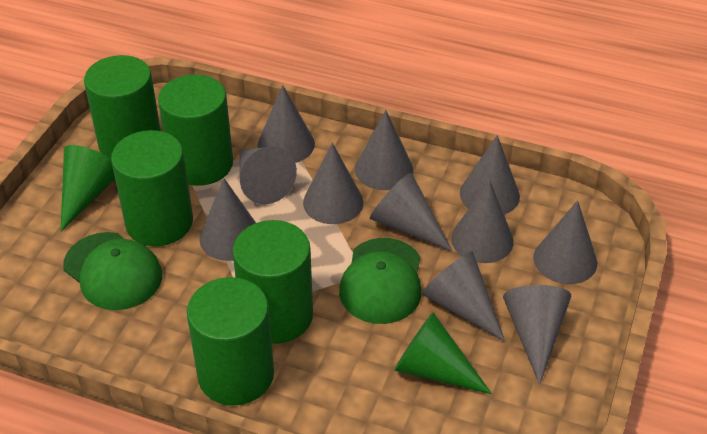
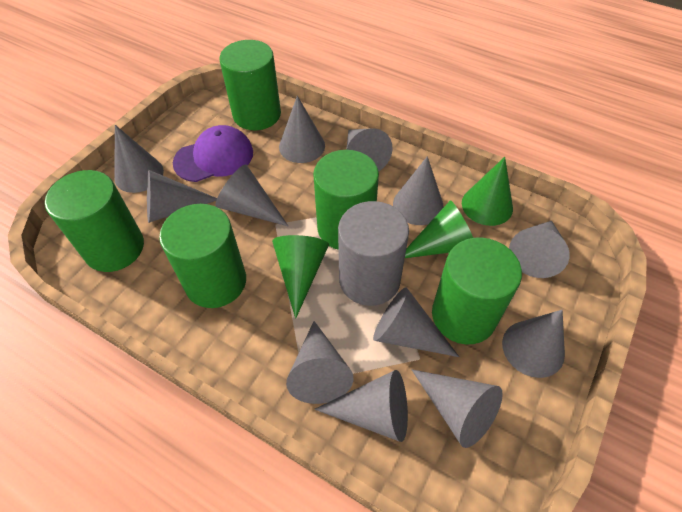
green cap: 2 -> 0
green cone: 2 -> 3
grey cone: 11 -> 12
grey cylinder: 0 -> 1
purple cap: 0 -> 1

